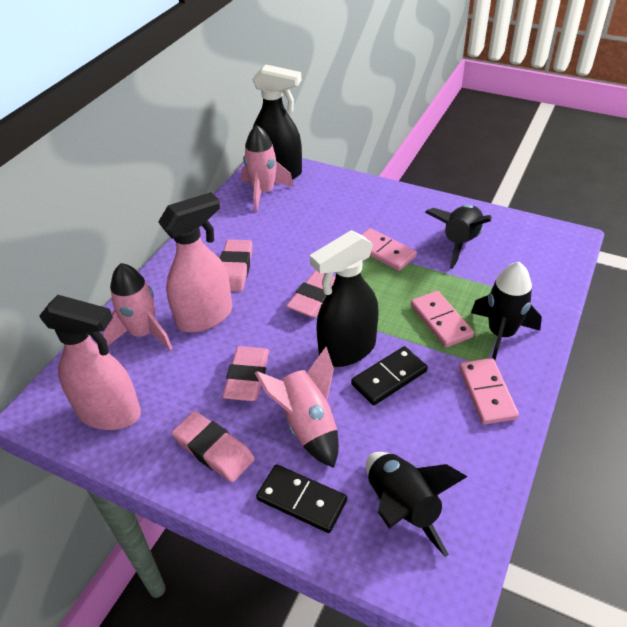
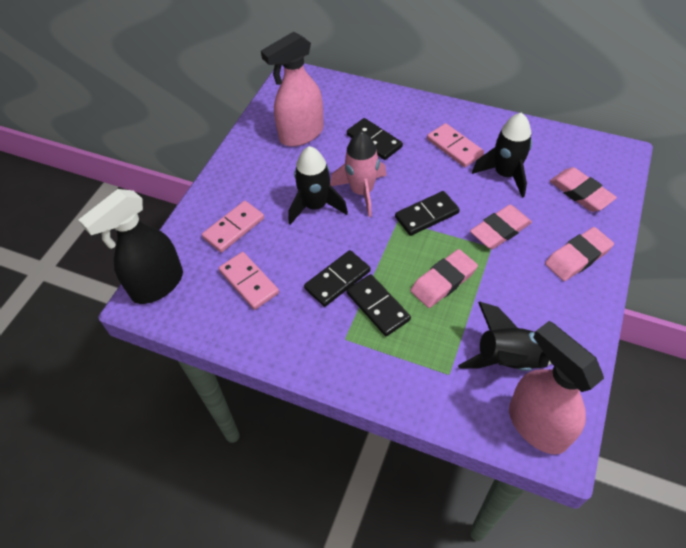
black domino: 2 -> 4
black spray bottle: 2 -> 1
pink rocket: 3 -> 1

